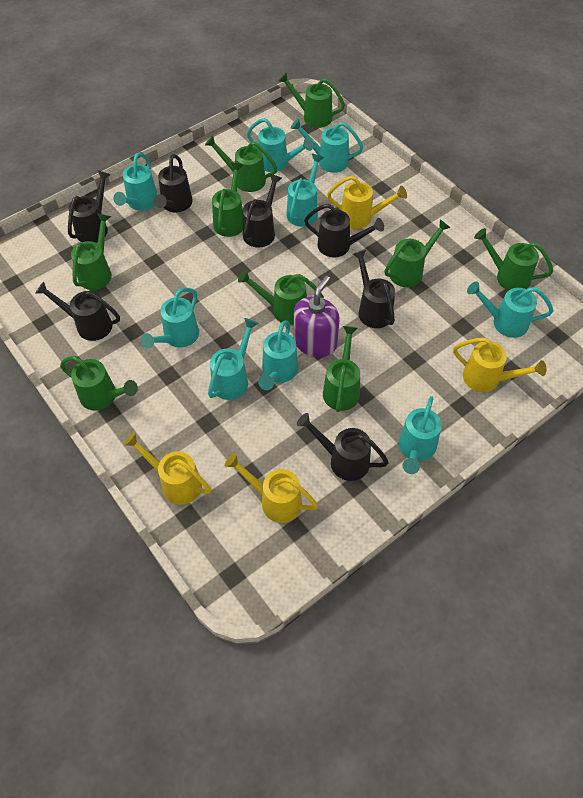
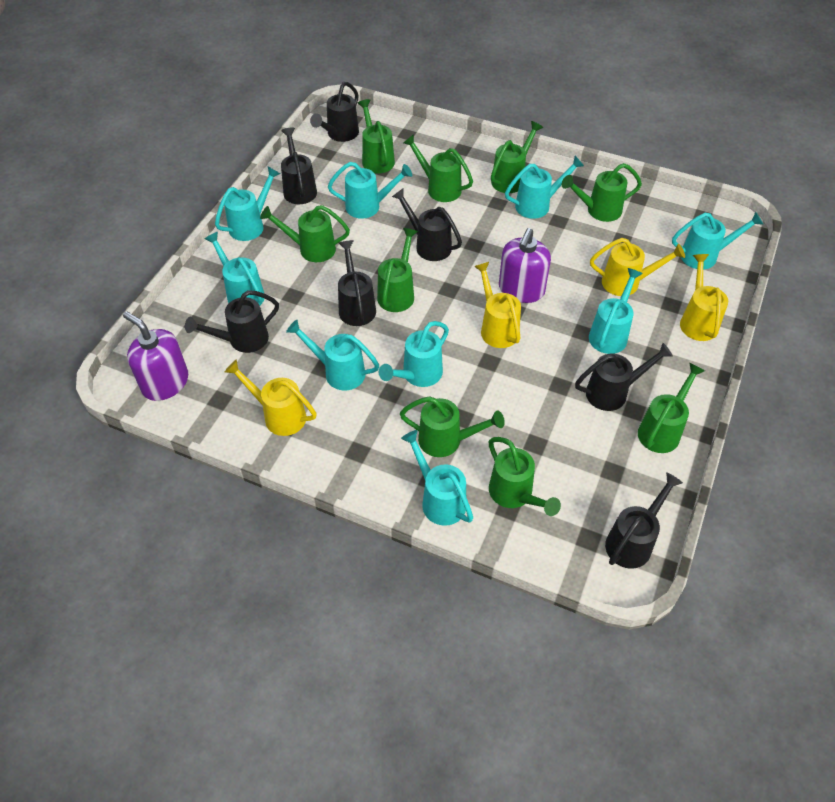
purple soap dispenser: 1 -> 2

